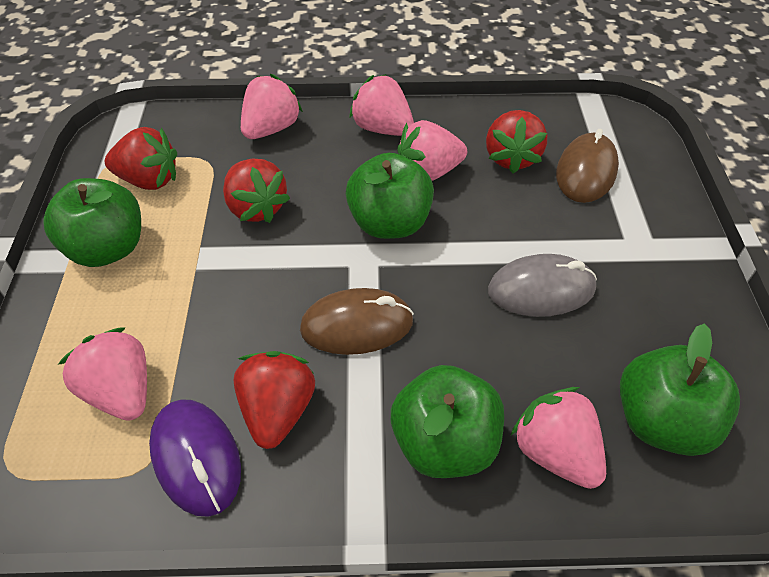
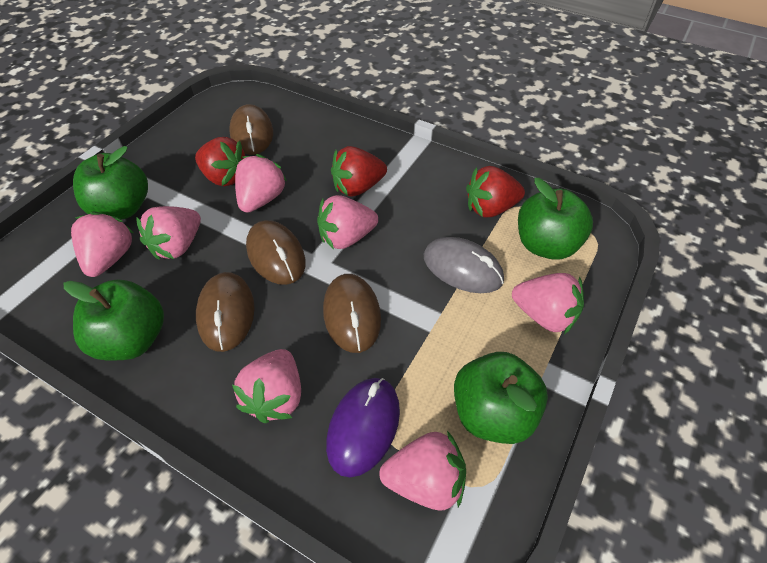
brown mouse: 2 -> 4
pink strawberry: 5 -> 7
red strawberry: 4 -> 3

